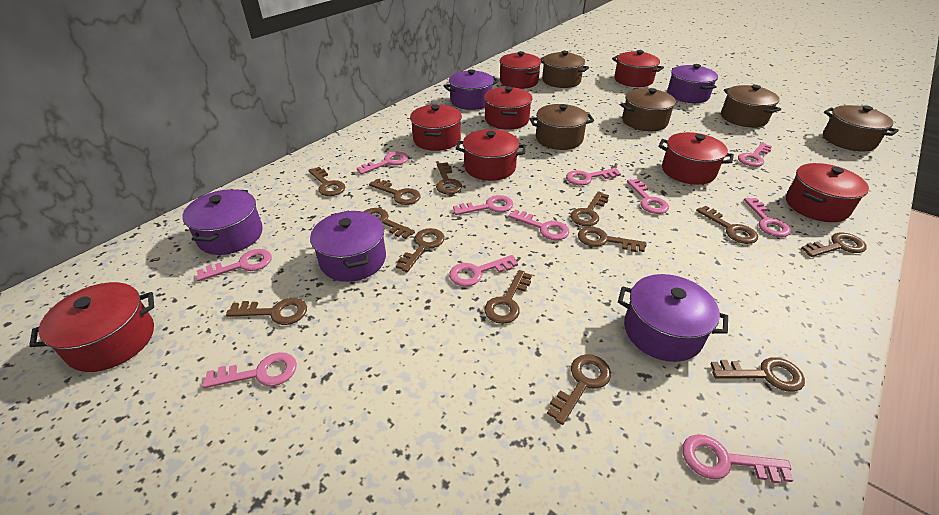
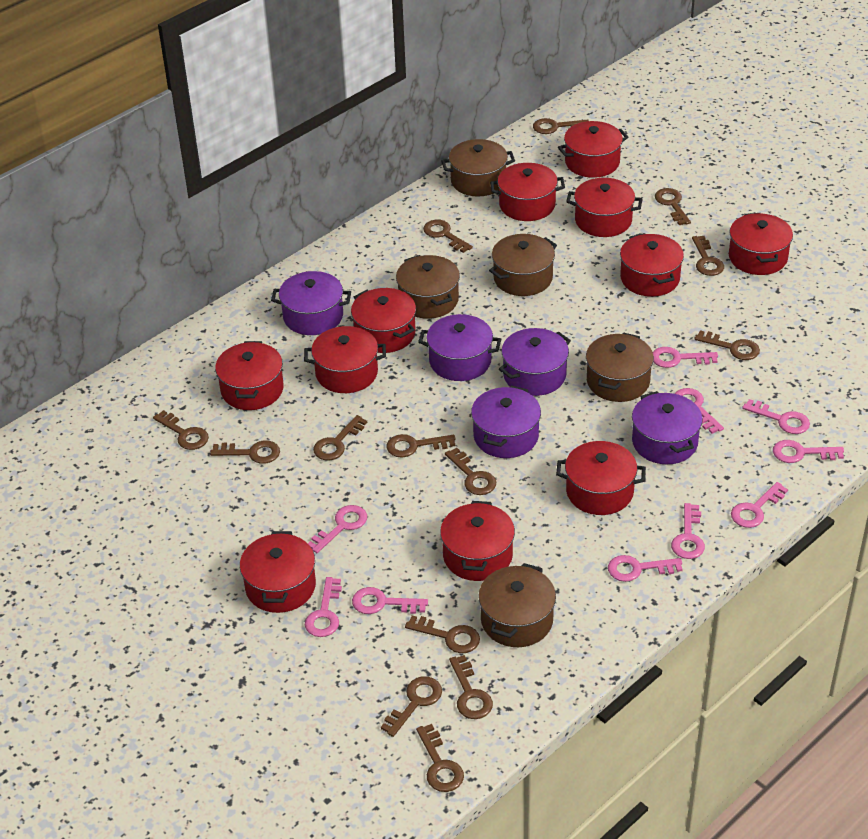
brown key: 13 -> 14
pink key: 11 -> 10
red pot: 8 -> 11

